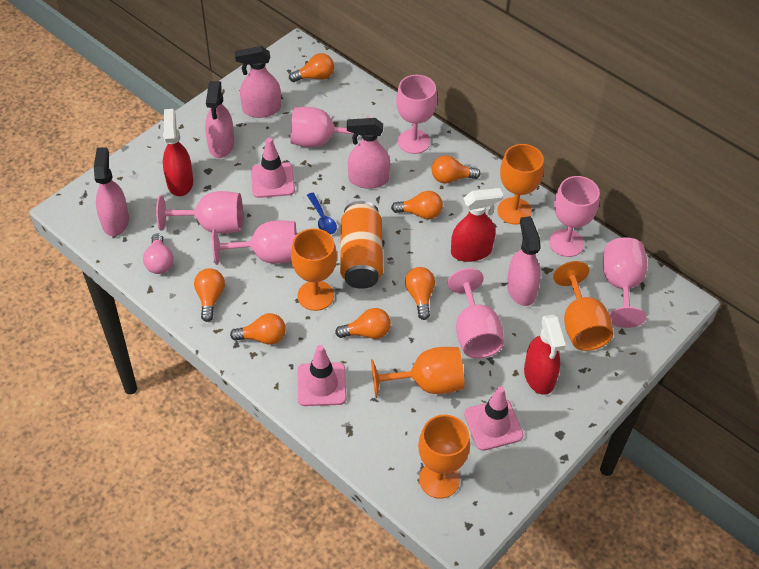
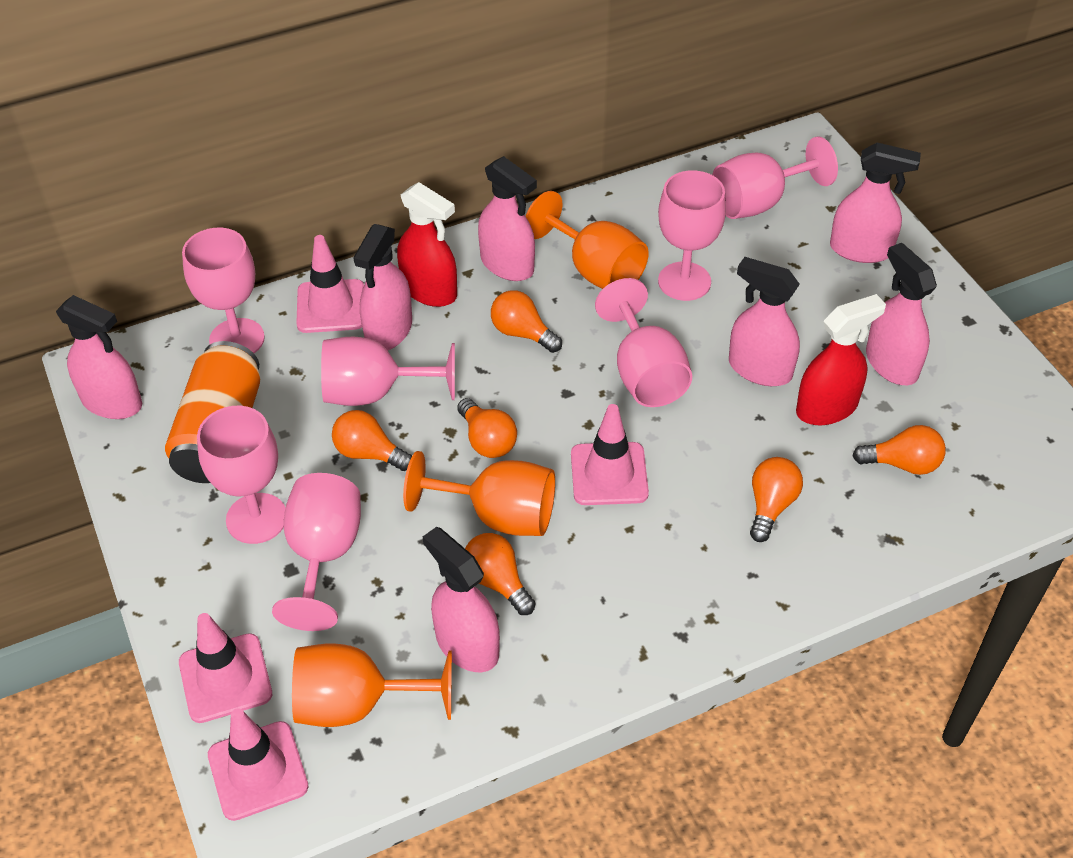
blue spoon: 1 -> 0
orange goblet: 5 -> 3
orange light bulb: 7 -> 6
pink light bulb: 1 -> 0
pink spray bottle: 5 -> 7
pink traffic cone: 3 -> 4
red spray bottle: 3 -> 2

